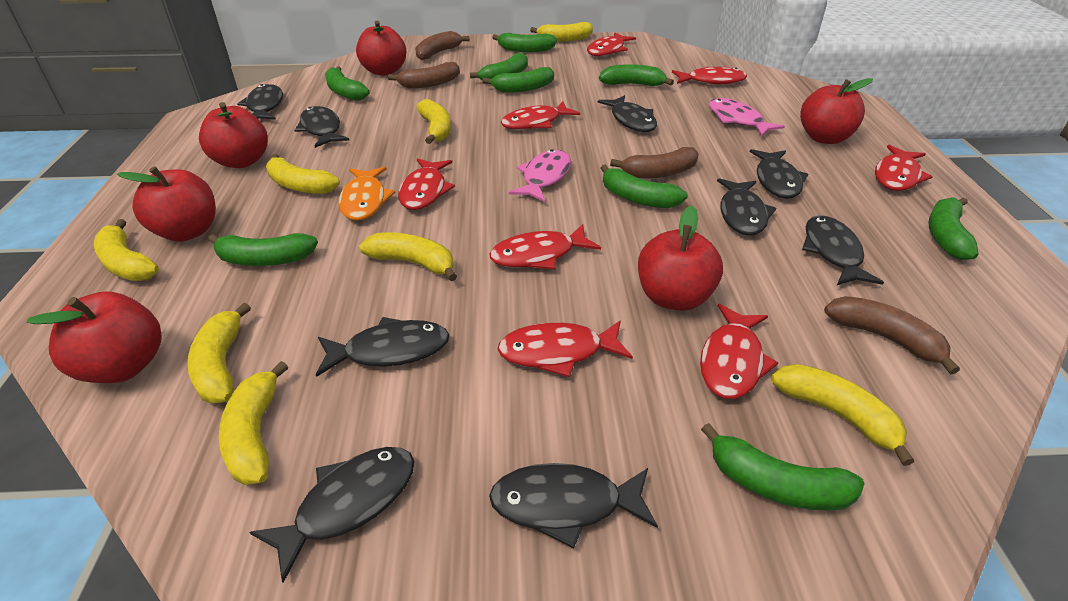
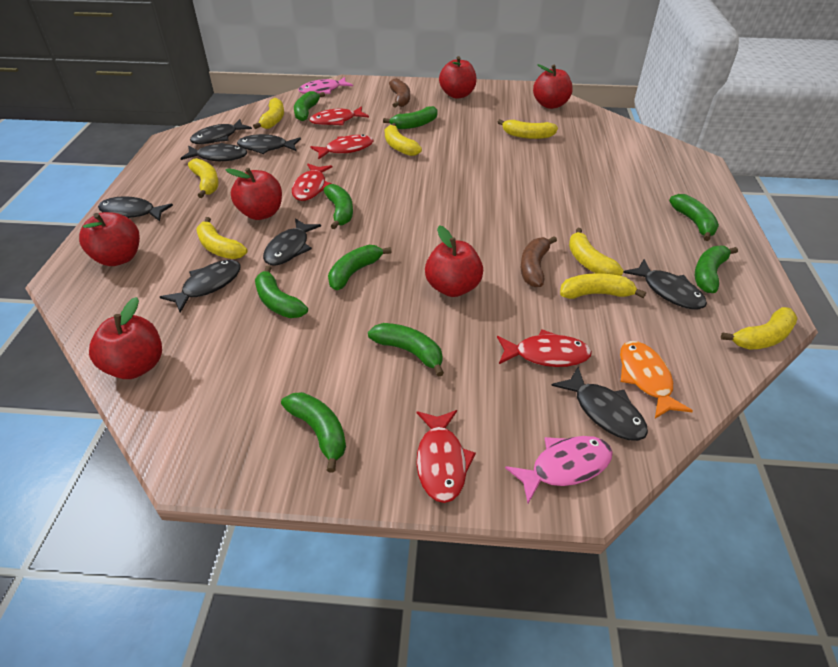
black fish: 9 -> 8
brown banana: 4 -> 2
red fish: 8 -> 5

